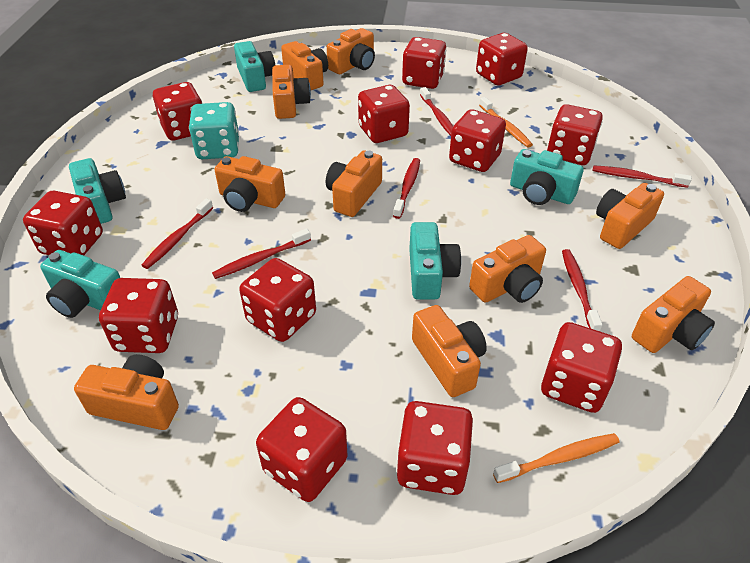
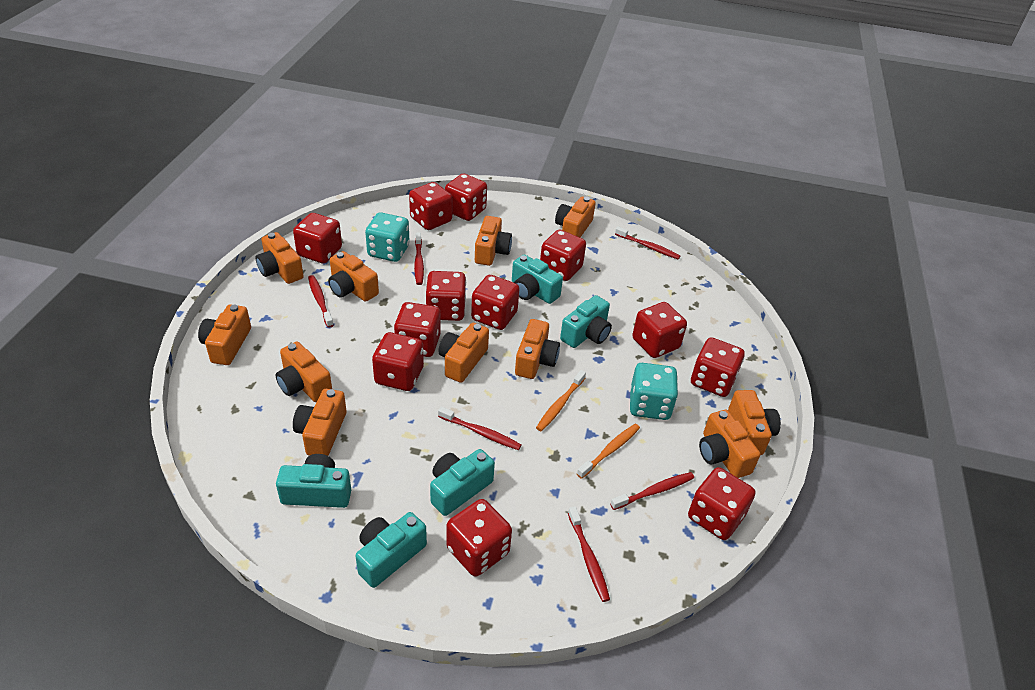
orange camera: 10 -> 11
turquoise dice: 1 -> 2

